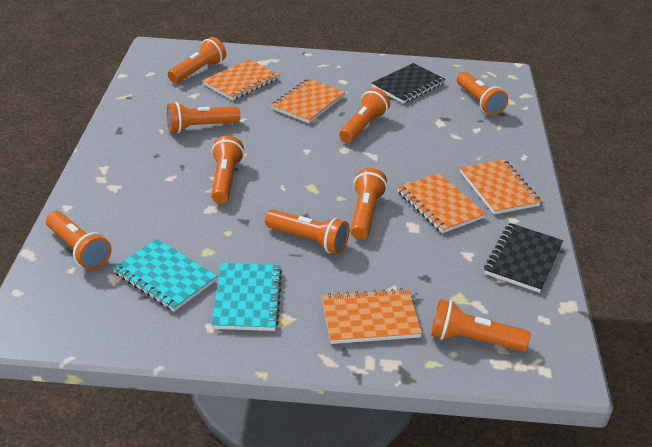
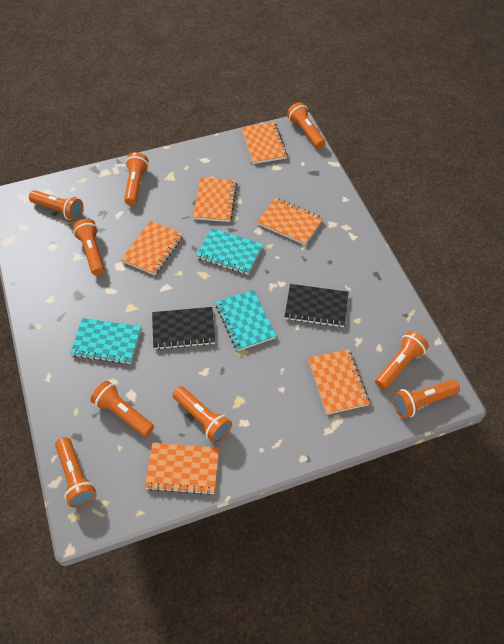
orange notebook: 5 -> 6
turquoise notebook: 2 -> 3

